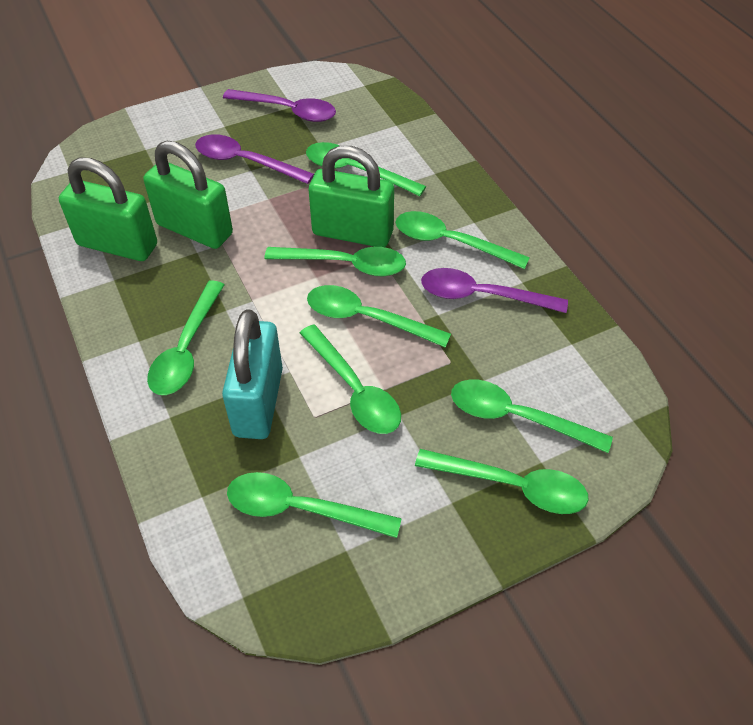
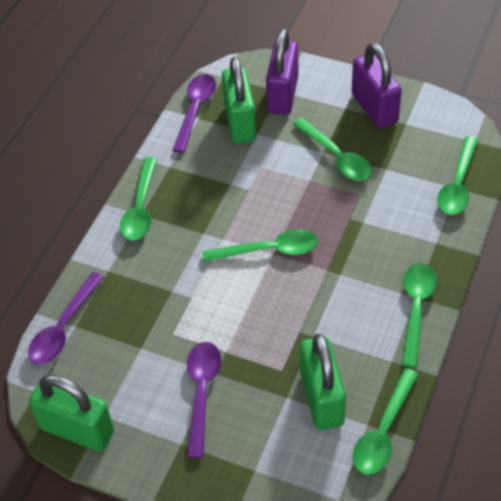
green spoon: 9 -> 6
purple padlock: 0 -> 2
turquoise padlock: 1 -> 0

